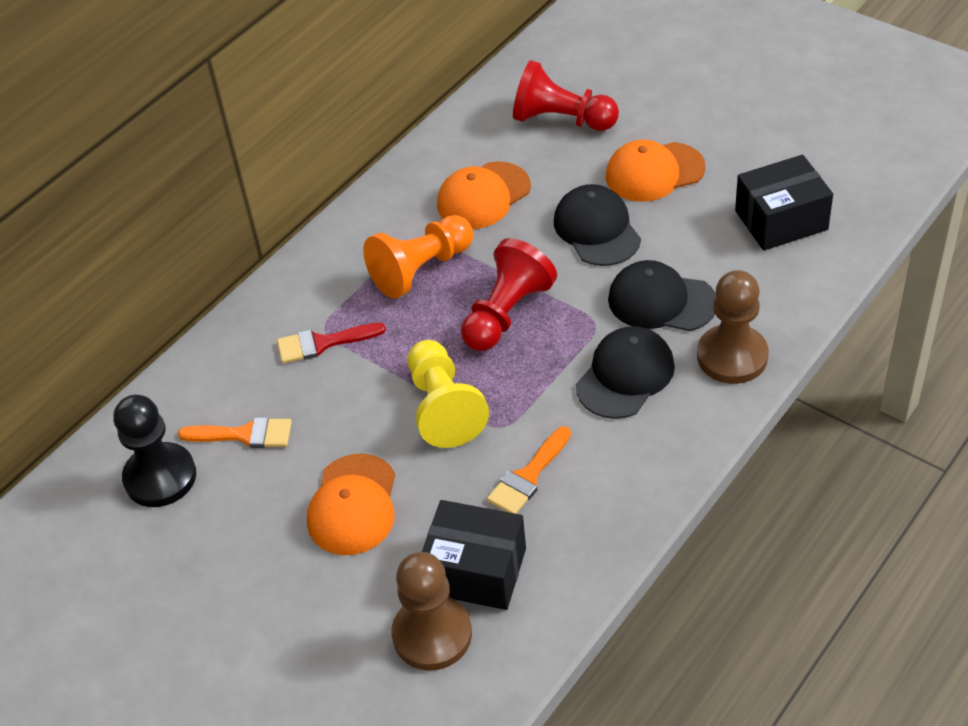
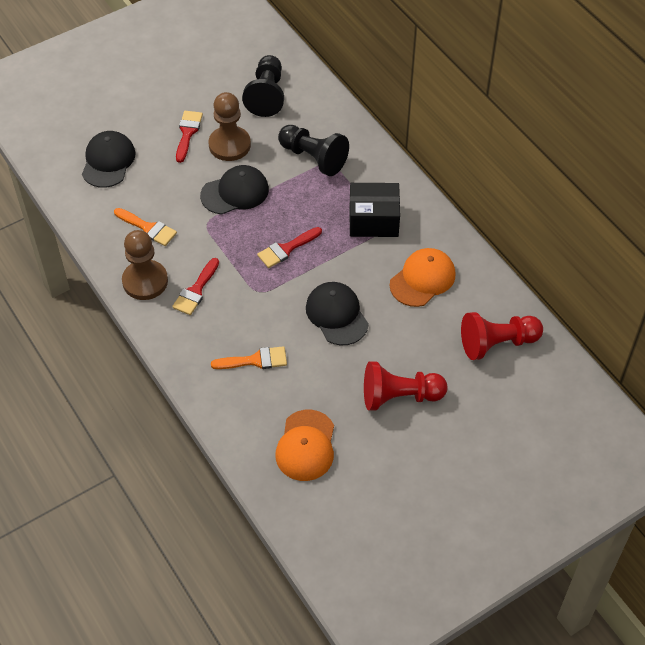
black box: 2 -> 1
black pawn: 1 -> 2
orange cap: 3 -> 2
orange pawn: 1 -> 0
red brush: 1 -> 3
yellow pawn: 1 -> 0

